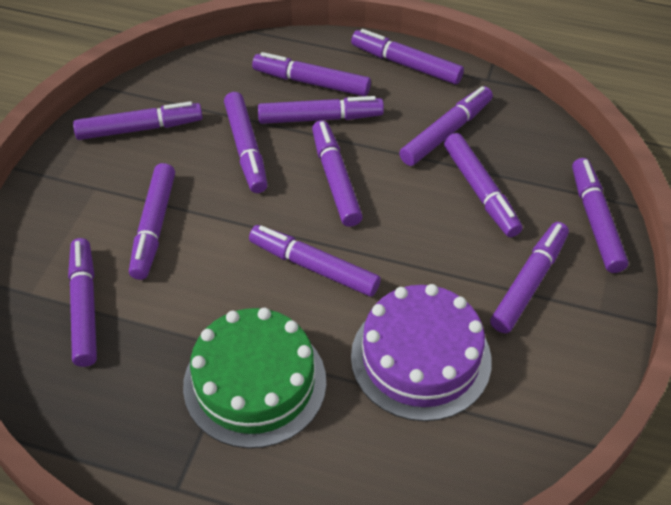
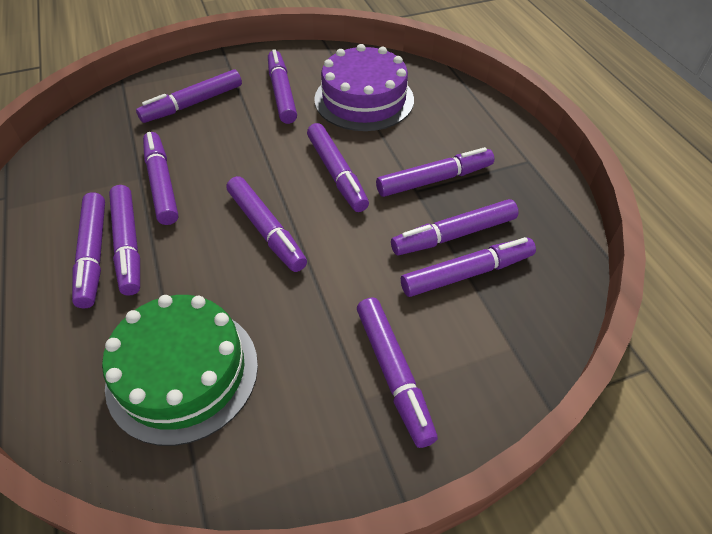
purple marker: 13 -> 11

